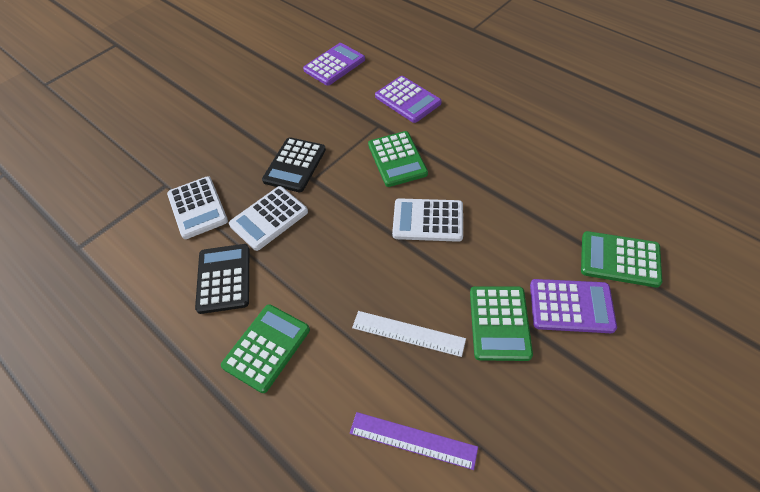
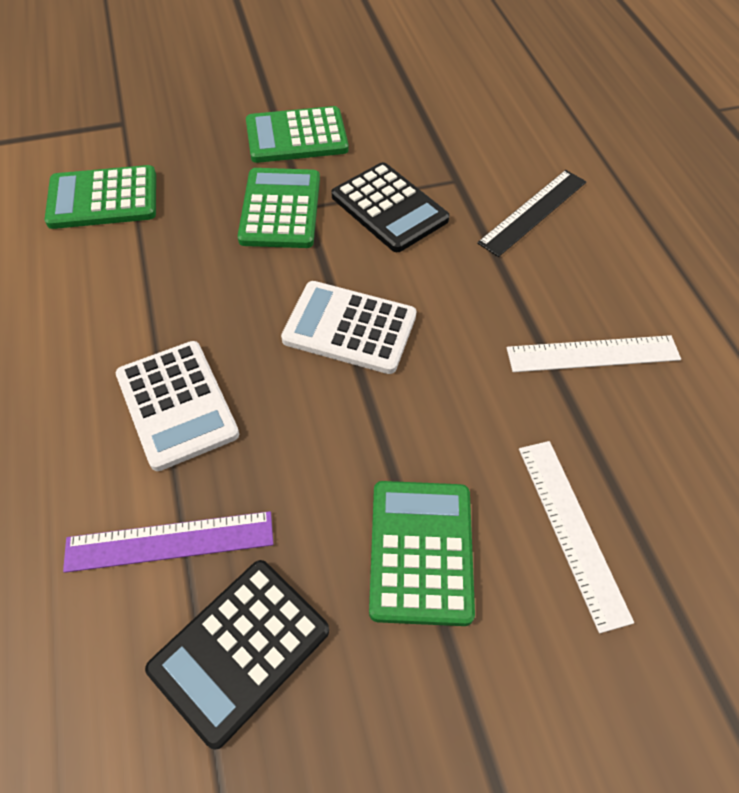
black ruler: 0 -> 1
purple calculator: 3 -> 0
white calculator: 3 -> 2
white ruler: 1 -> 2

